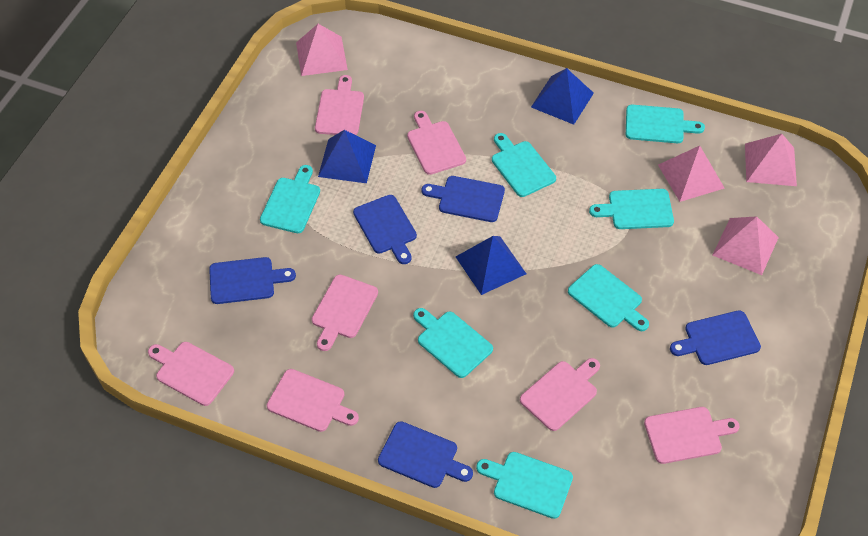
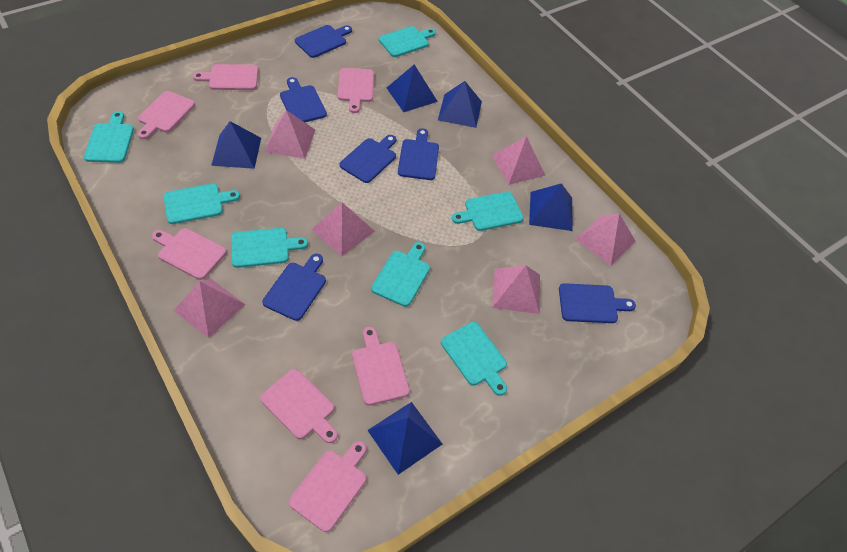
blue cutting board: 5 -> 6
blue pyramid: 3 -> 5
pink pyramid: 4 -> 6

